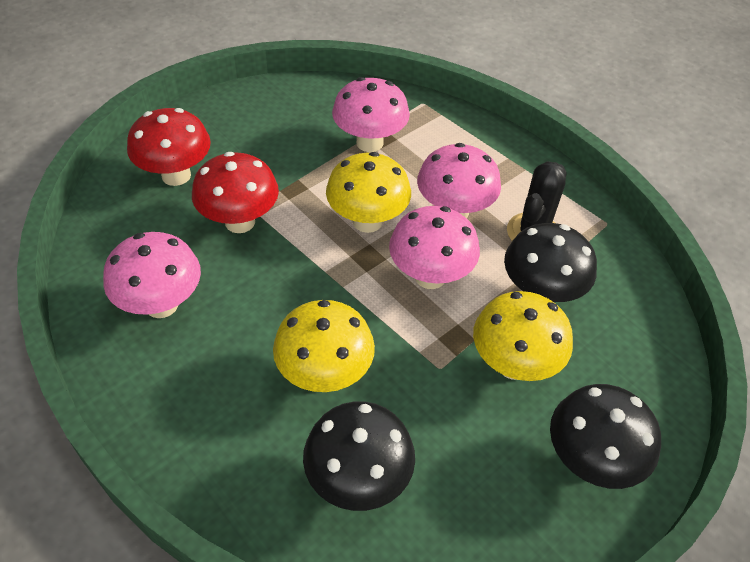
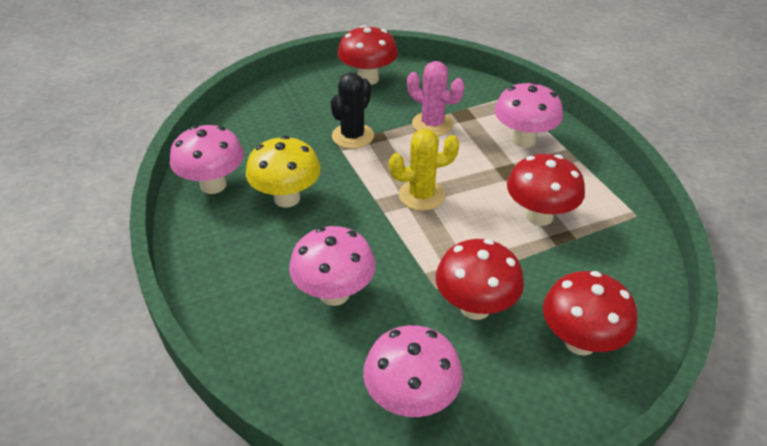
black mushroom: 3 -> 0
pink cactus: 0 -> 1
red mushroom: 2 -> 4
yellow cactus: 0 -> 1
yellow mushroom: 3 -> 1

